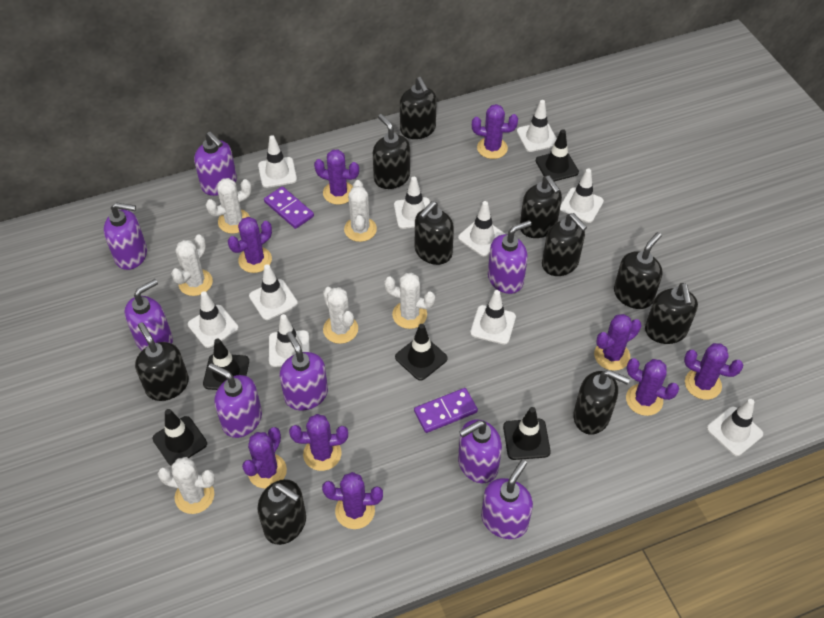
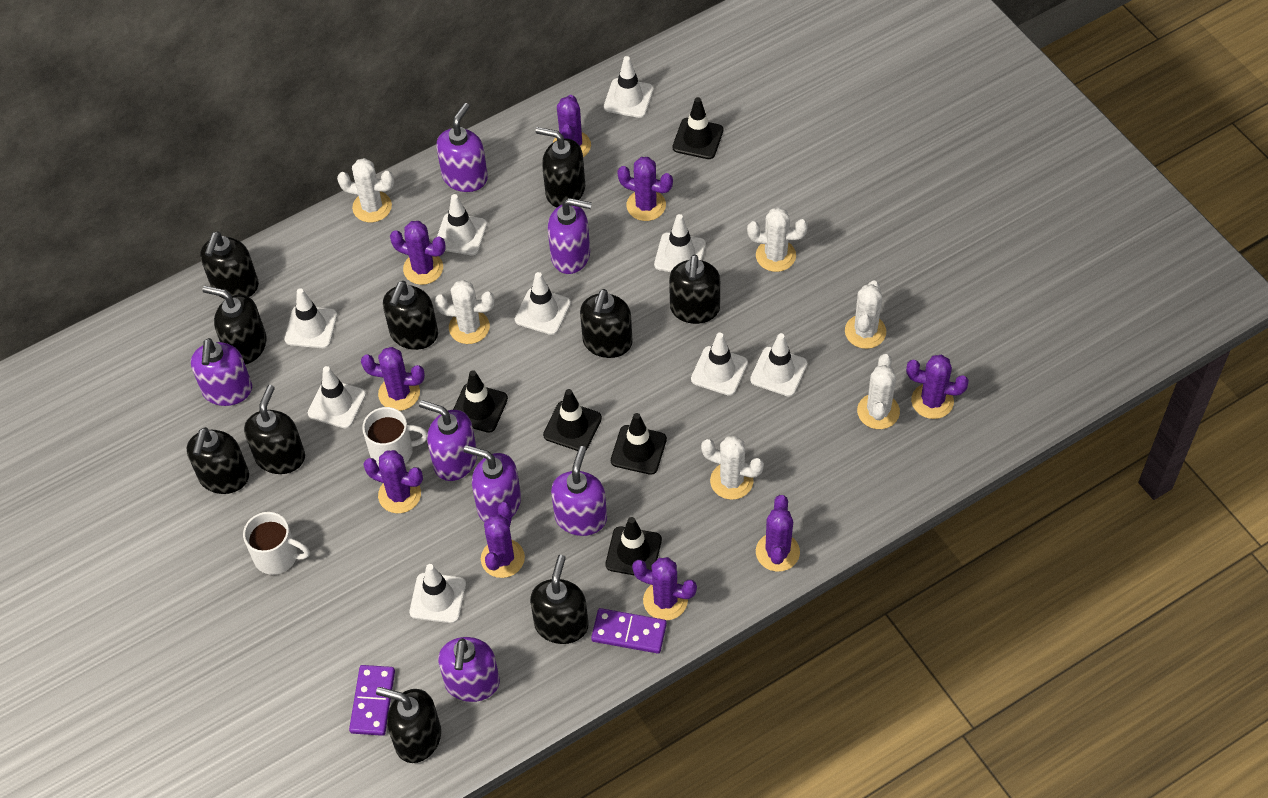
purple soap dispenser: 8 -> 7
white mug: 0 -> 2
white traffic cone: 10 -> 9

